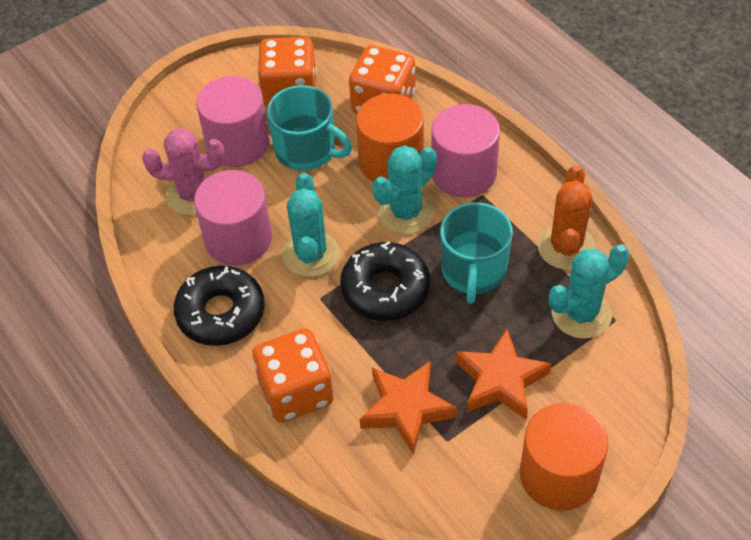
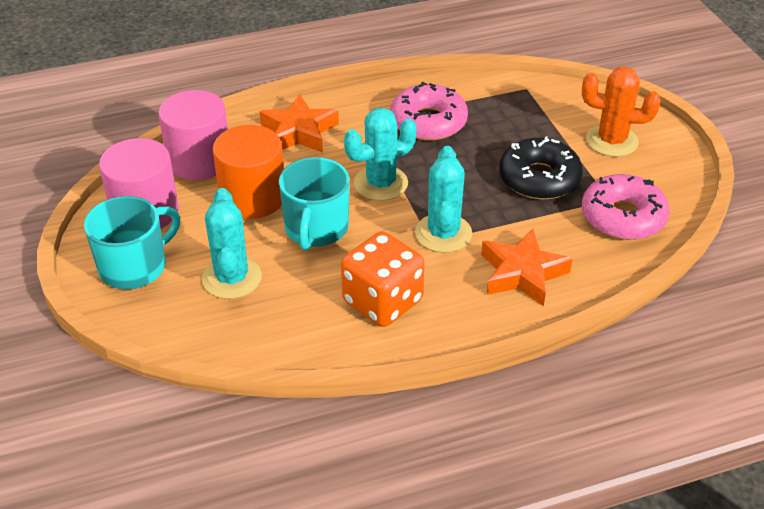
black donut: 2 -> 1
orange cylinder: 2 -> 1
orange dice: 3 -> 1
pink cactus: 1 -> 0
pink cylinder: 3 -> 2
pink donut: 0 -> 2

